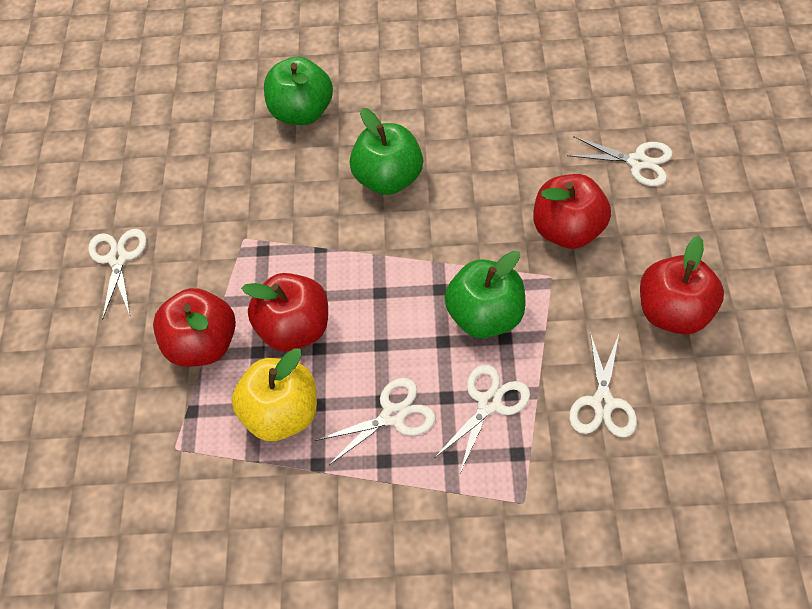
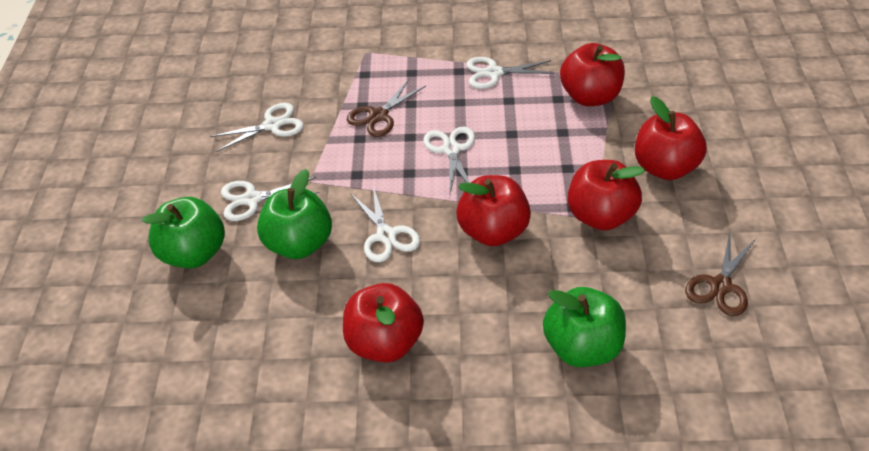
brown scissors: 0 -> 2
red apple: 4 -> 5
yellow apple: 1 -> 0

